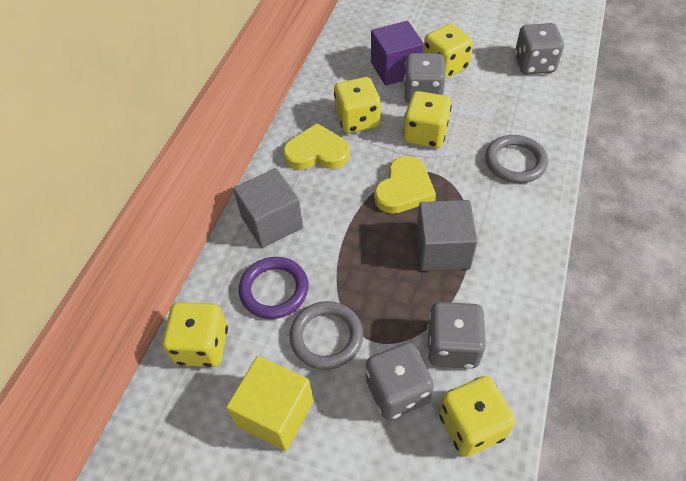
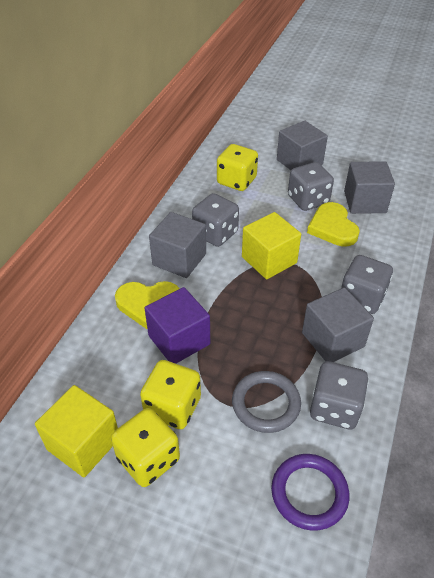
grey cube: 2 -> 4
grey ring: 2 -> 1
yellow cube: 1 -> 2
yellow dice: 5 -> 3

